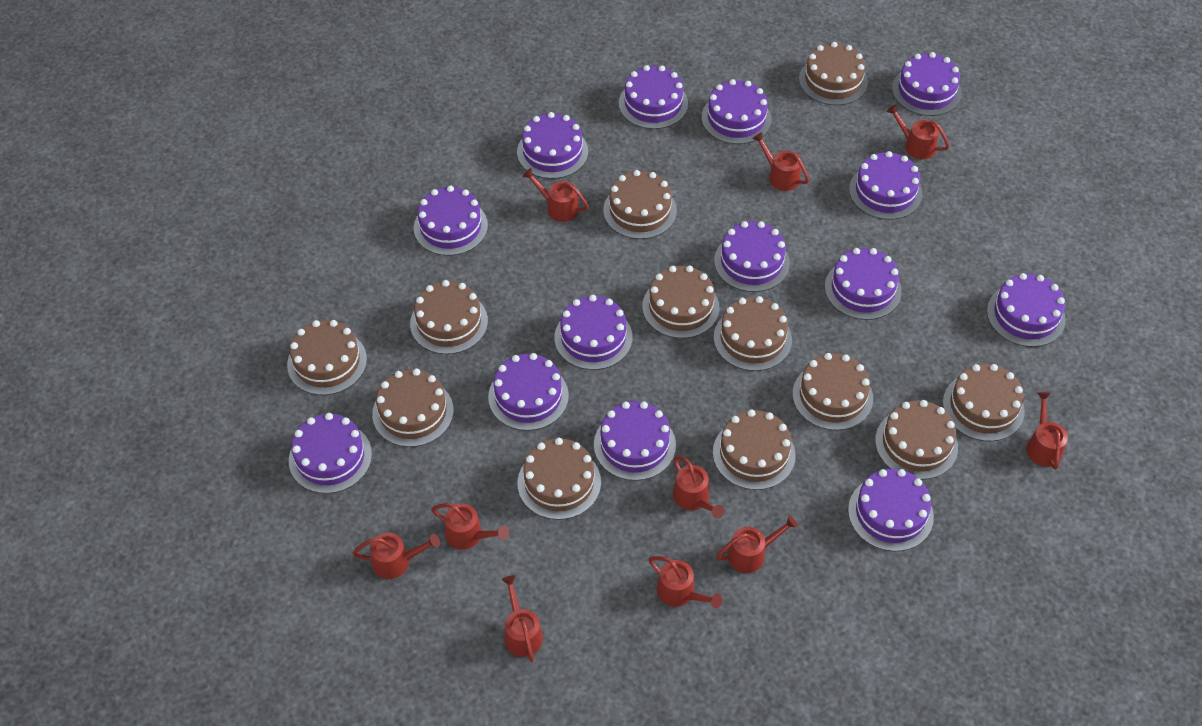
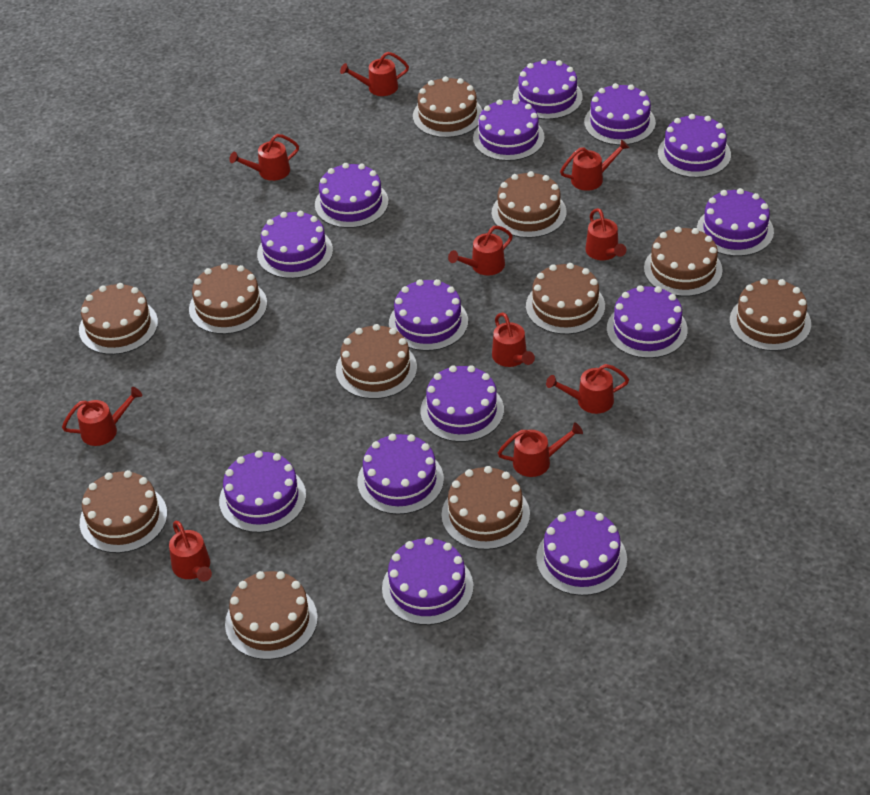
brown cake: 12 -> 11

